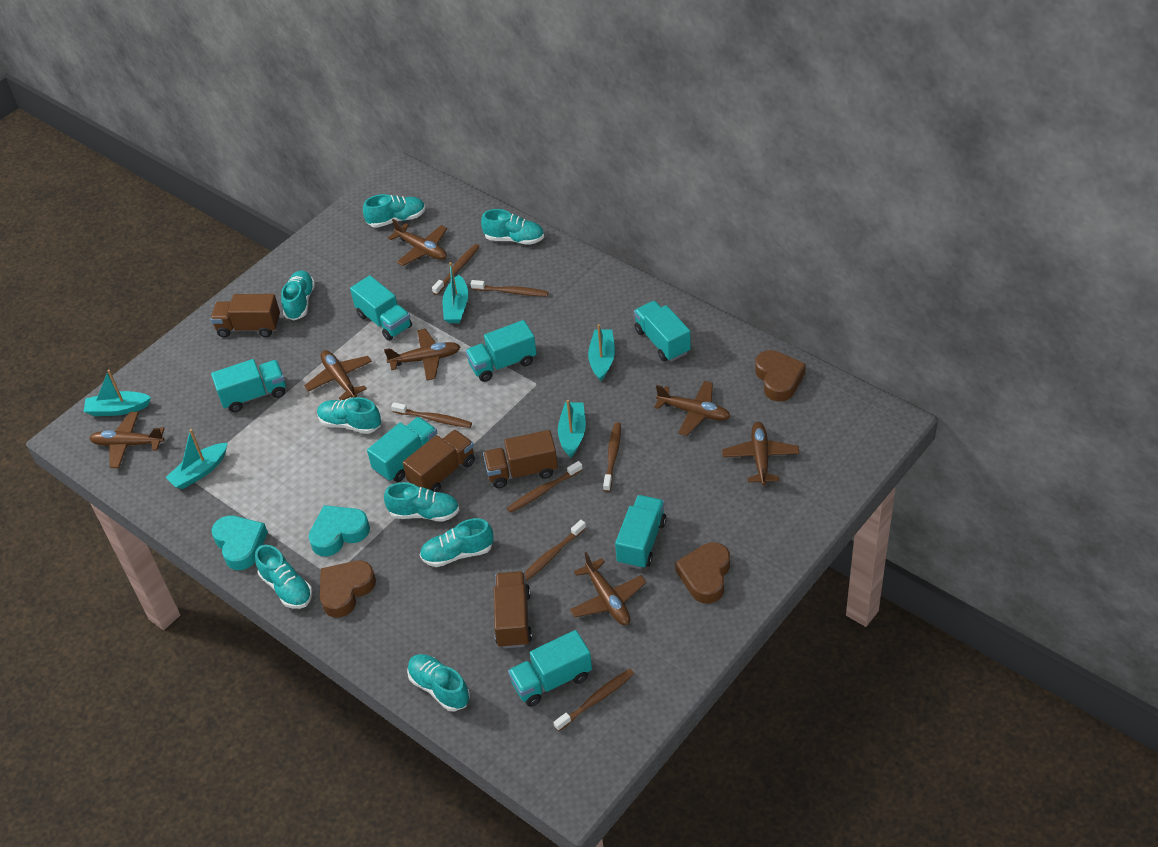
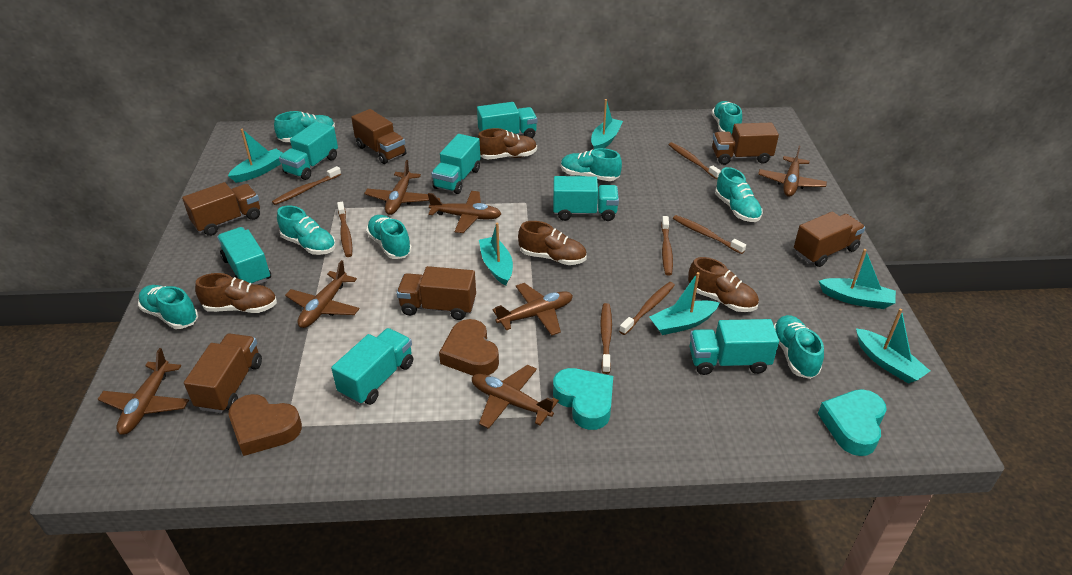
brown heart: 3 -> 2
brown shoe: 0 -> 4
brown truck: 4 -> 6
turquoise boat: 5 -> 6

